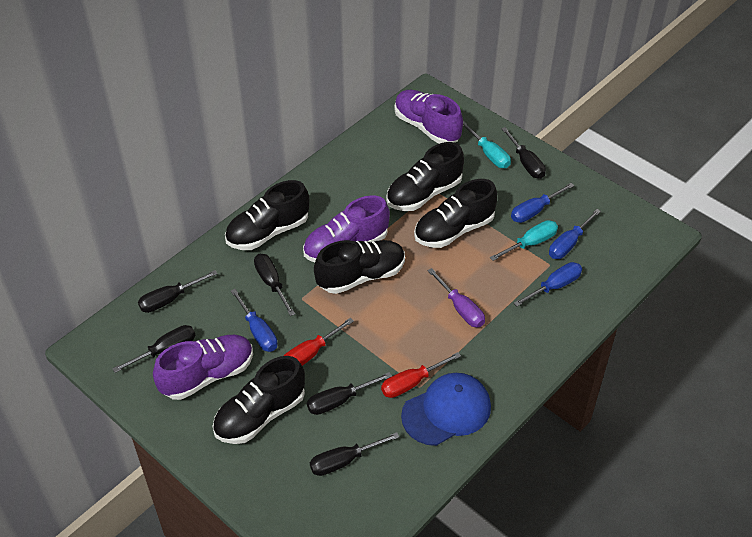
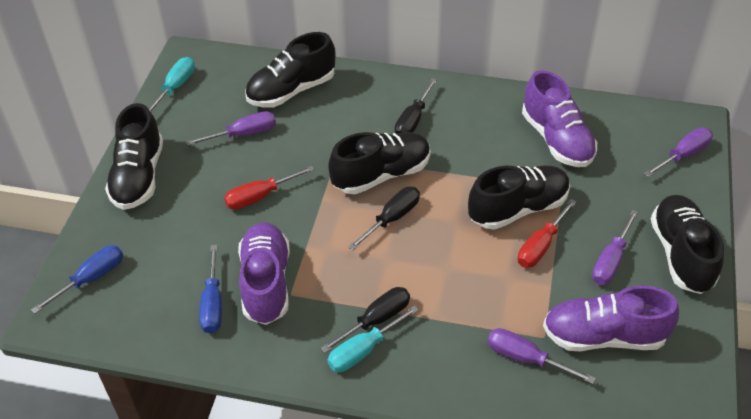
black screwdriver: 6 -> 3
blue cap: 1 -> 0
blue screwdriver: 4 -> 2
purple screwdriver: 1 -> 4

